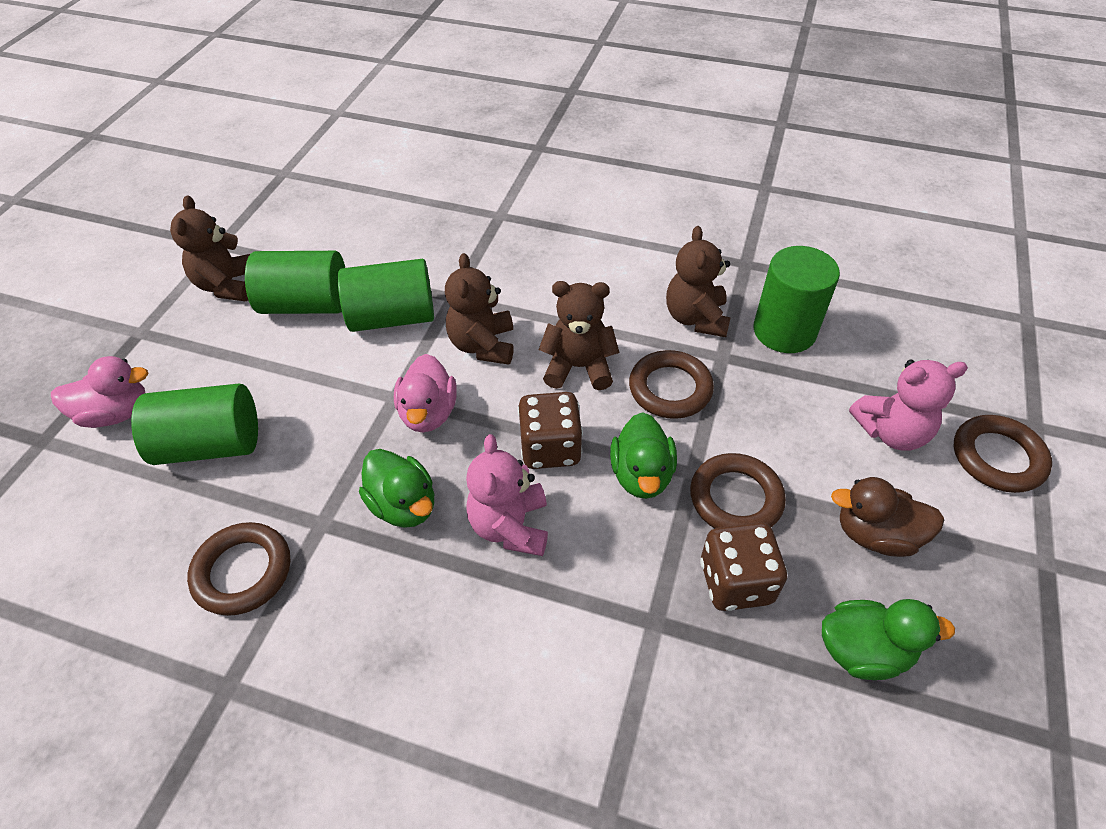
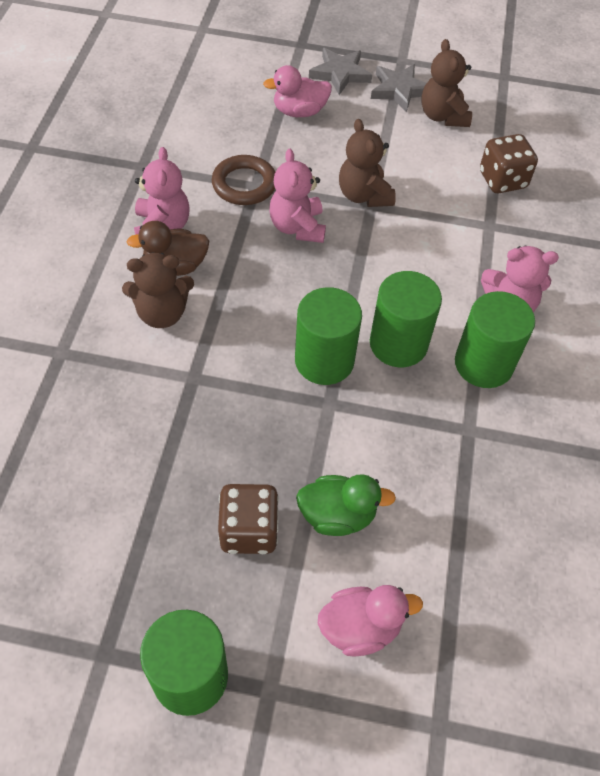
brown ring: 4 -> 1
brown teddy bear: 4 -> 3
green duck: 3 -> 1
grey star: 0 -> 2
pink teddy bear: 2 -> 3

